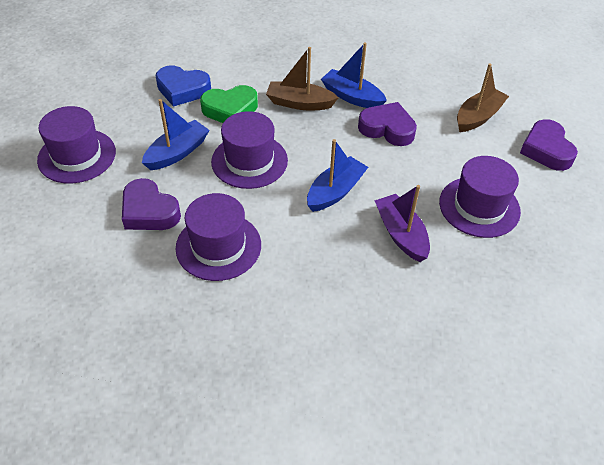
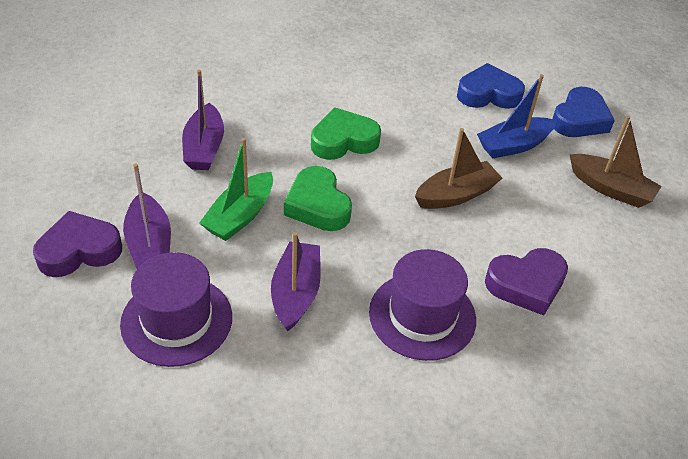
blue boat: 3 -> 1
blue heart: 1 -> 2
green boat: 0 -> 1
green heart: 1 -> 2
purple boat: 1 -> 3
purple hat: 4 -> 2
purple heart: 3 -> 2

